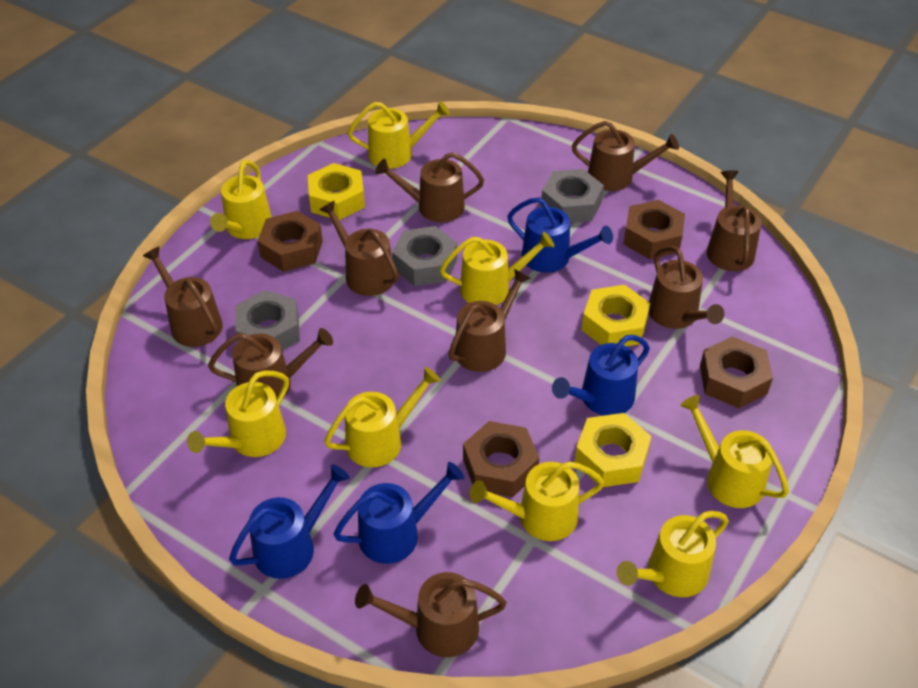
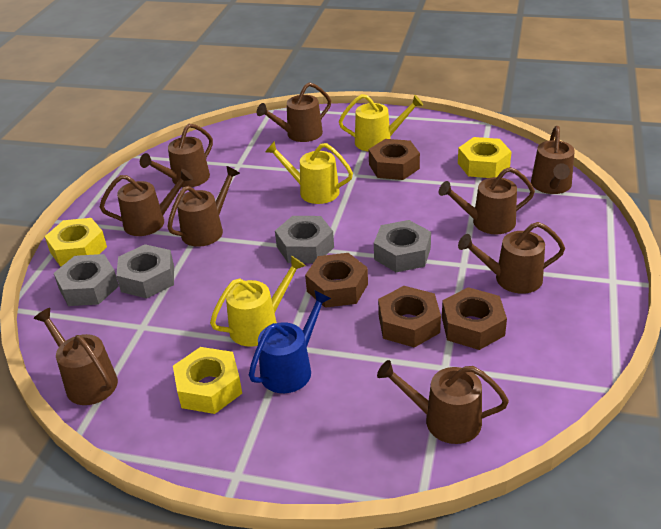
blue watering can: 4 -> 1
grey nut: 3 -> 4
yellow watering can: 8 -> 3

